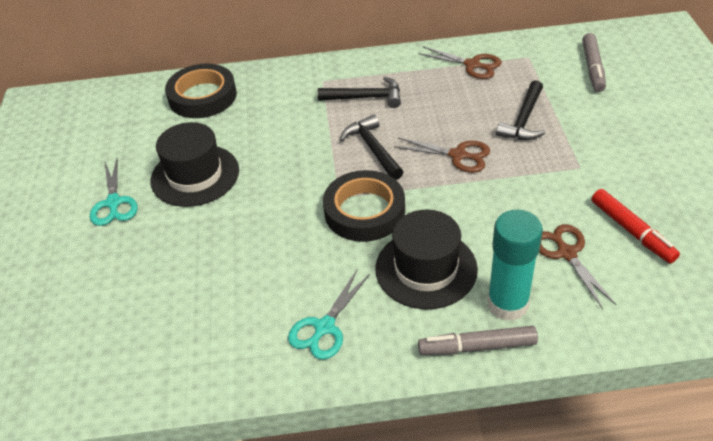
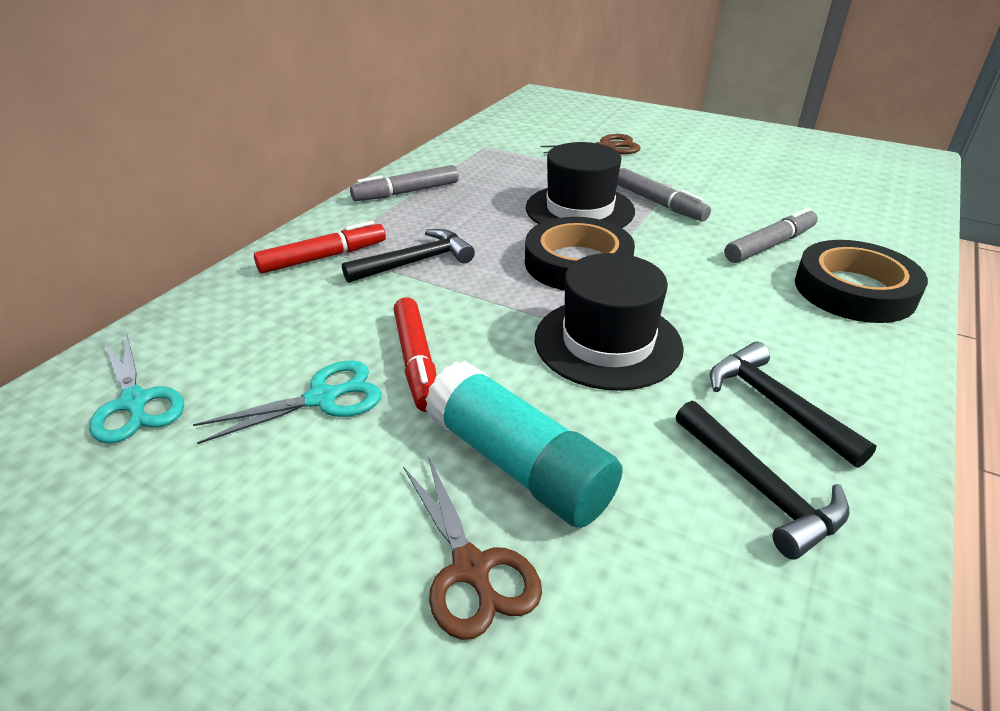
brown scissors: 3 -> 2
grey marker: 2 -> 3
red marker: 1 -> 2

